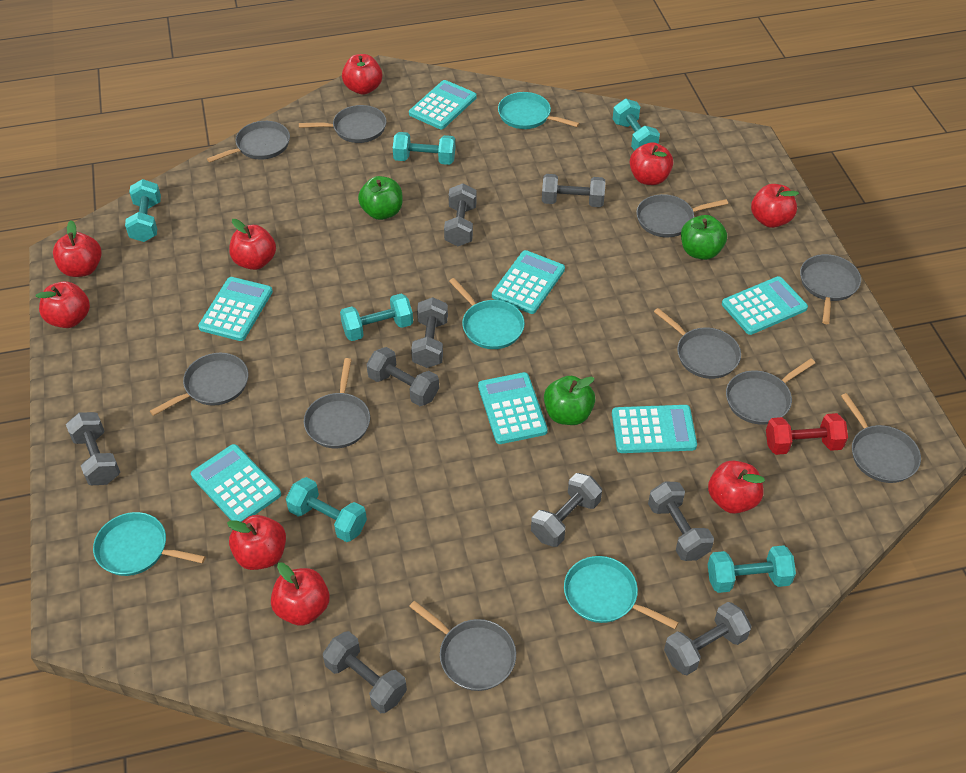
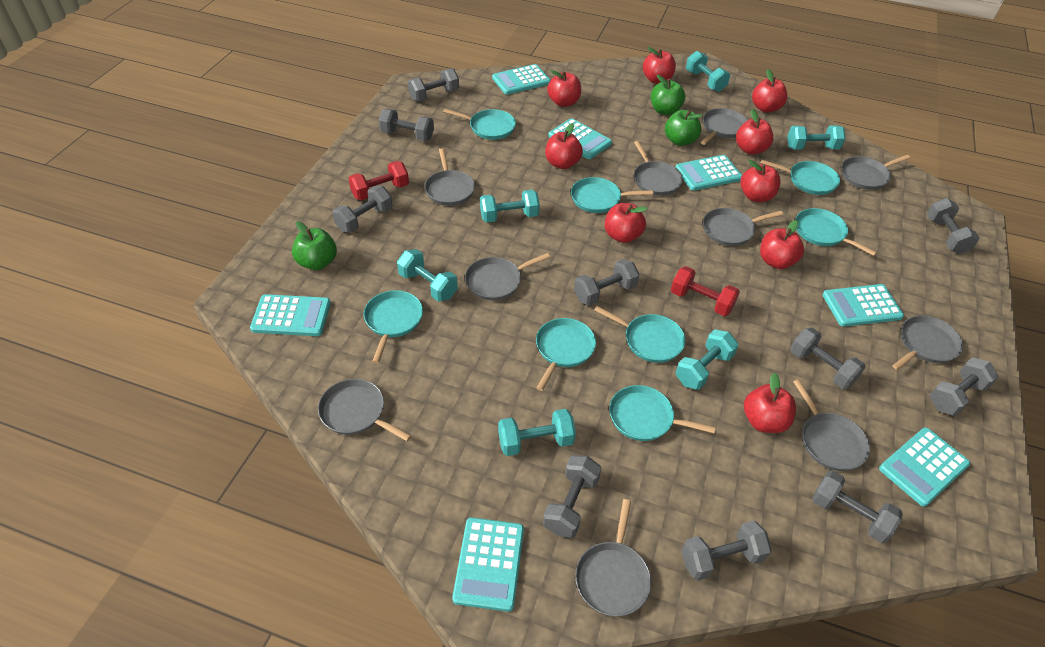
grey dumbbell: 9 -> 10
red dumbbell: 1 -> 2
turquoise pan: 4 -> 8

